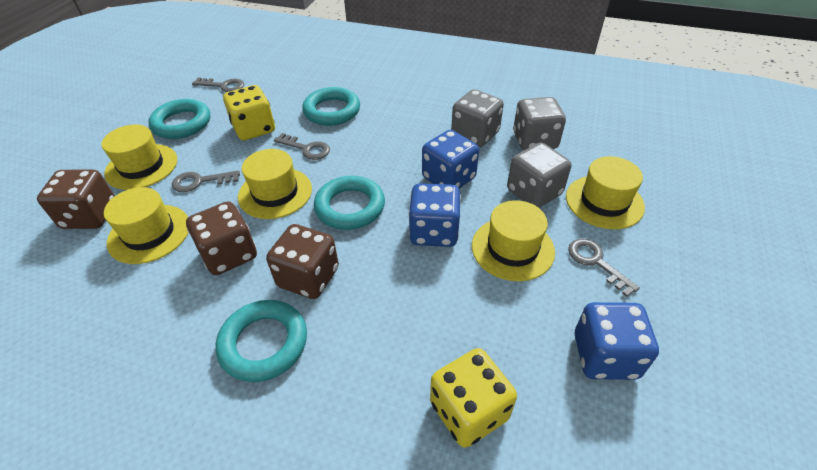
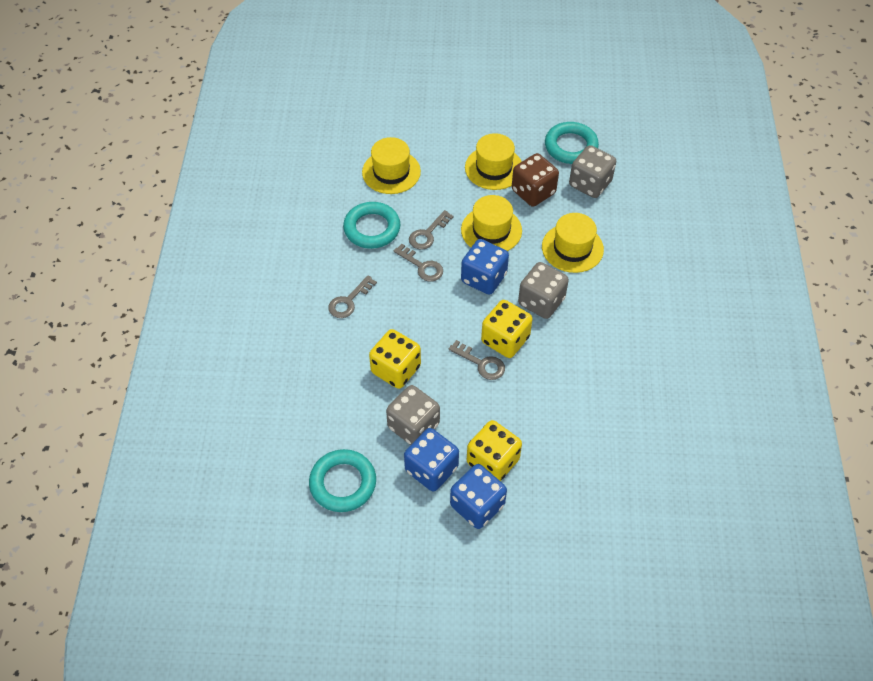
brown dice: 3 -> 1
turquoise ring: 4 -> 3
yellow dice: 2 -> 3
yellow hat: 5 -> 4

